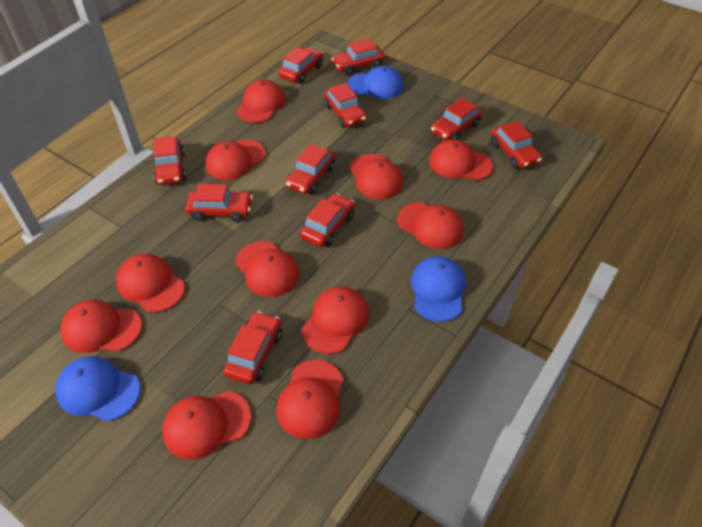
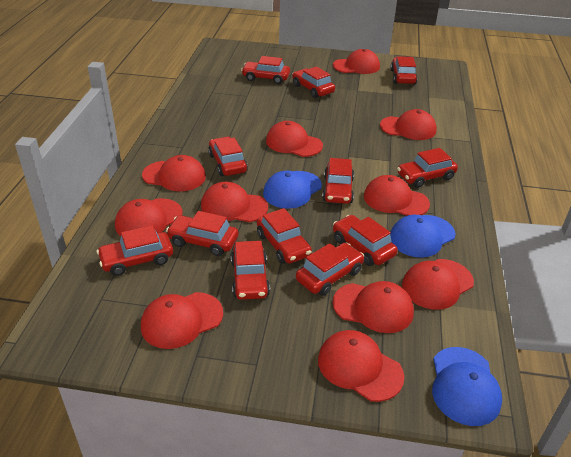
red car: 10 -> 12

